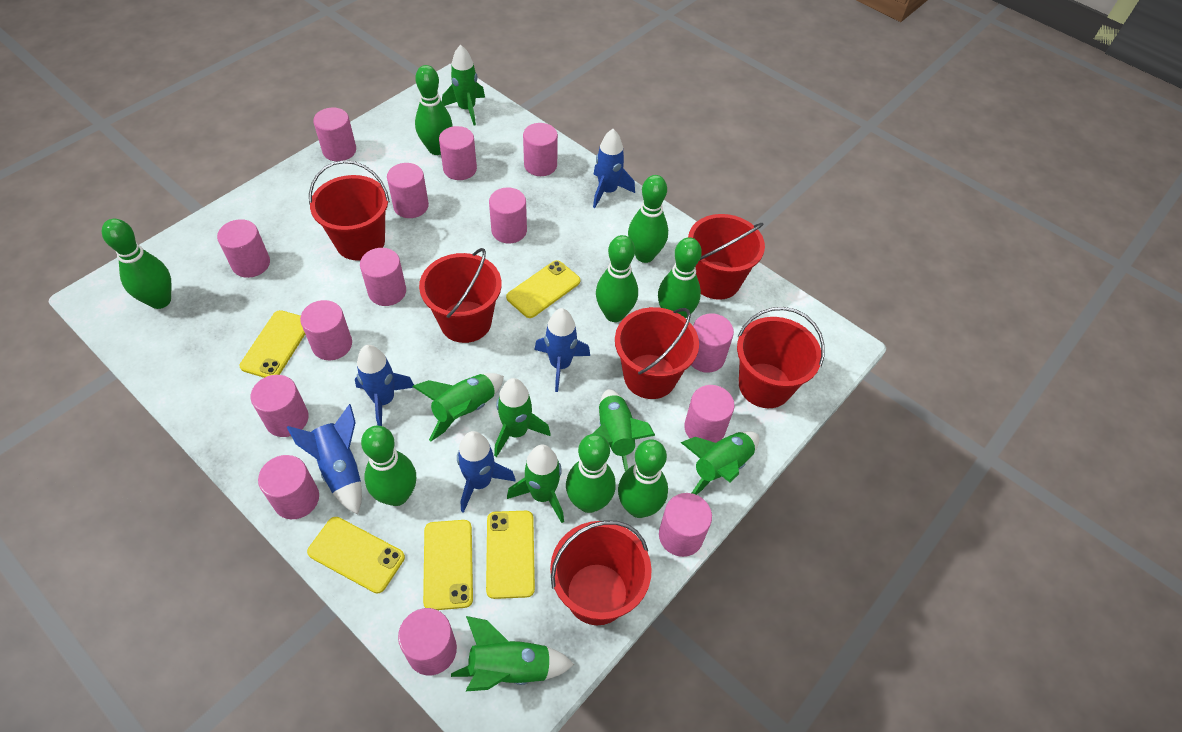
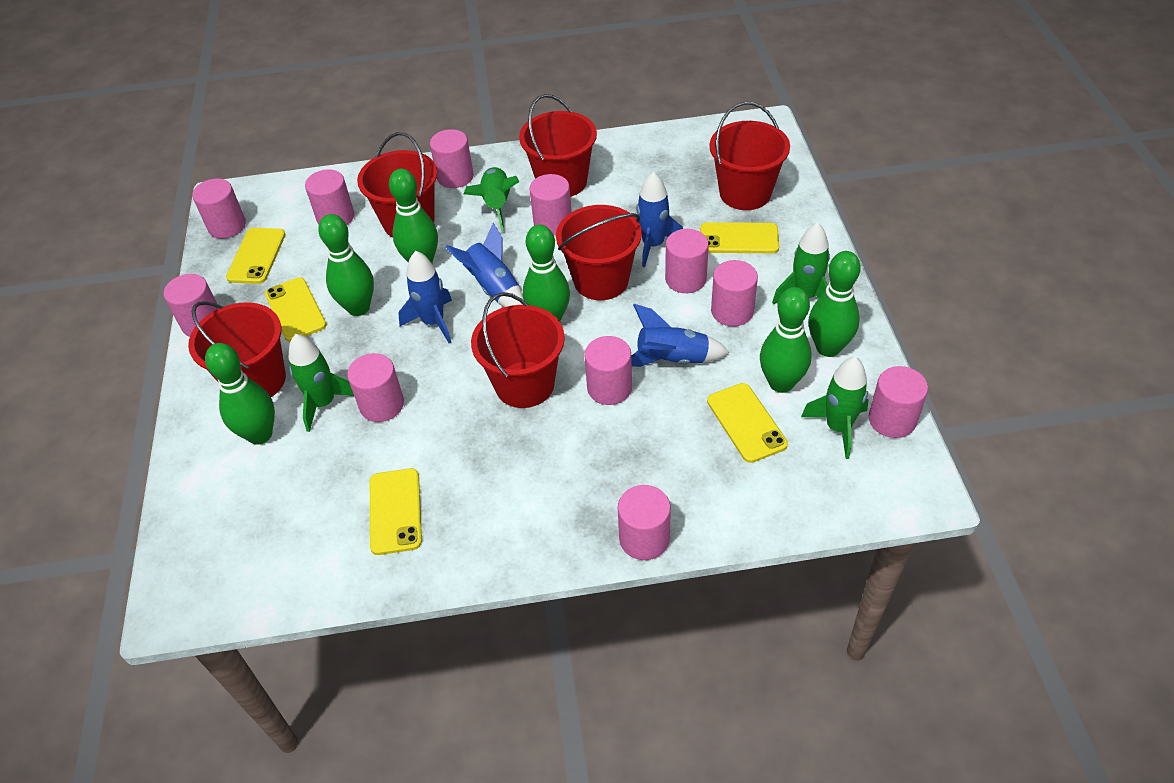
blue rocket: 5 -> 4
green bowling pin: 8 -> 6
green rocket: 7 -> 4
pink cylinder: 14 -> 11

